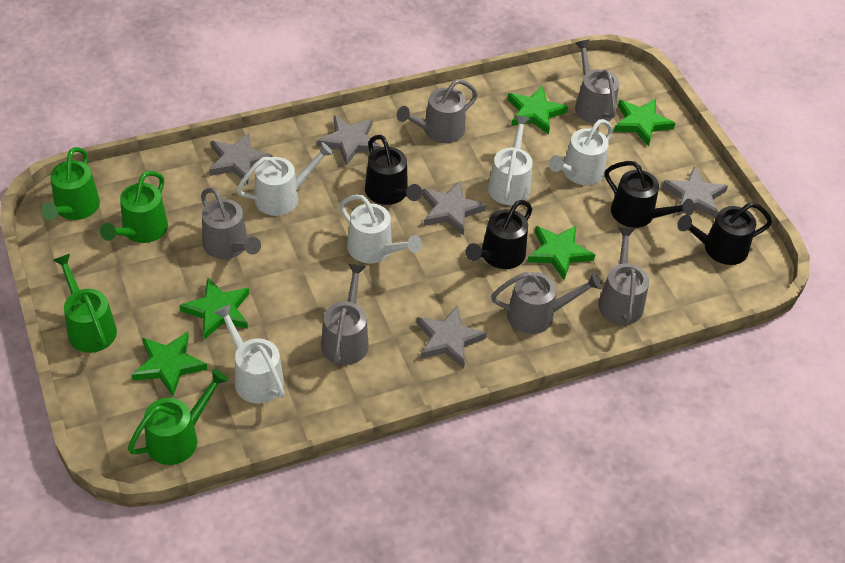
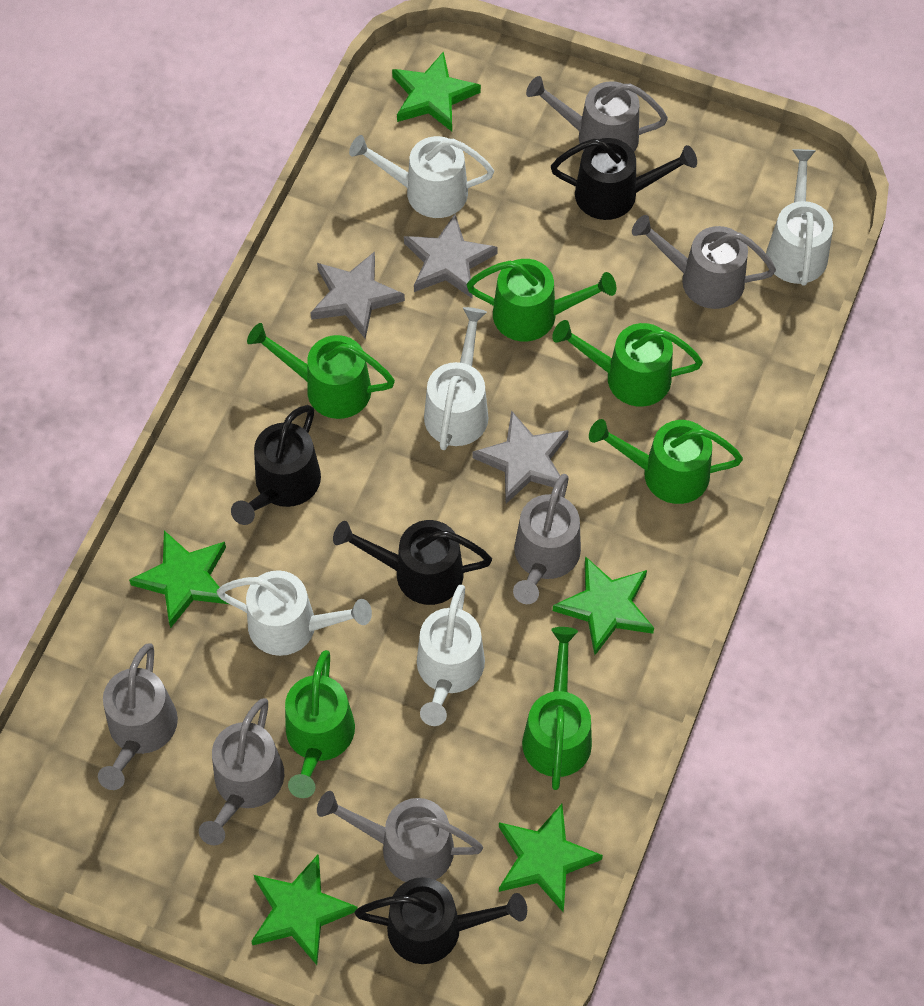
green watering can: 4 -> 6
grey star: 5 -> 3

